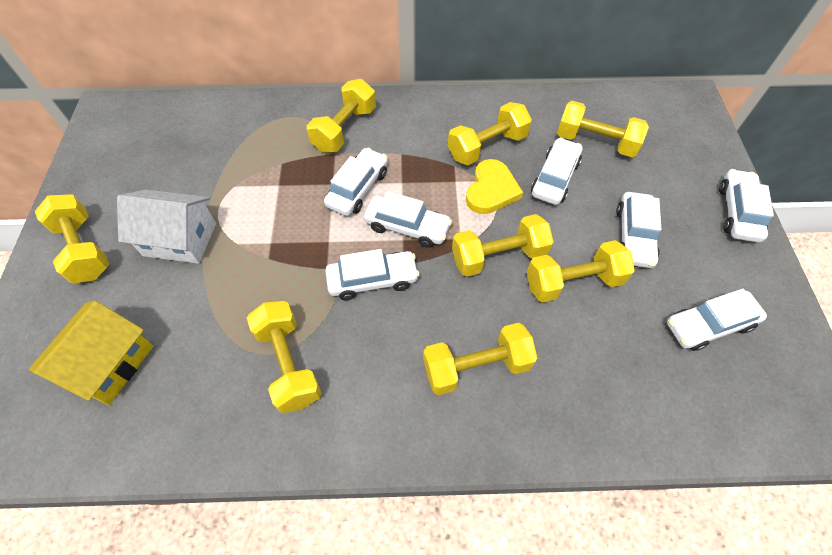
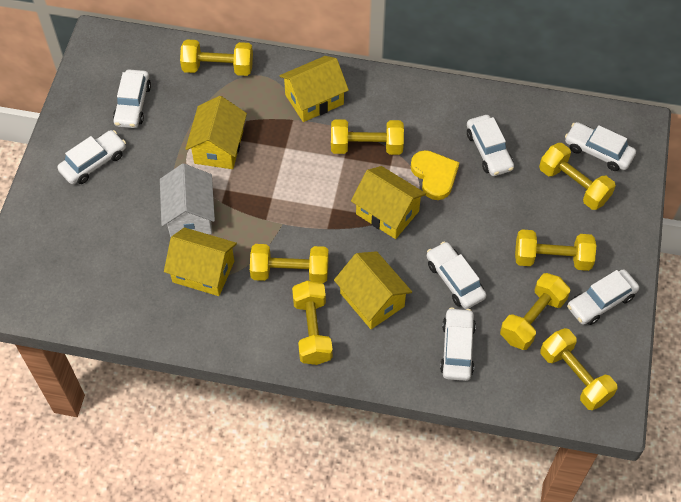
yellow house: 1 -> 5

